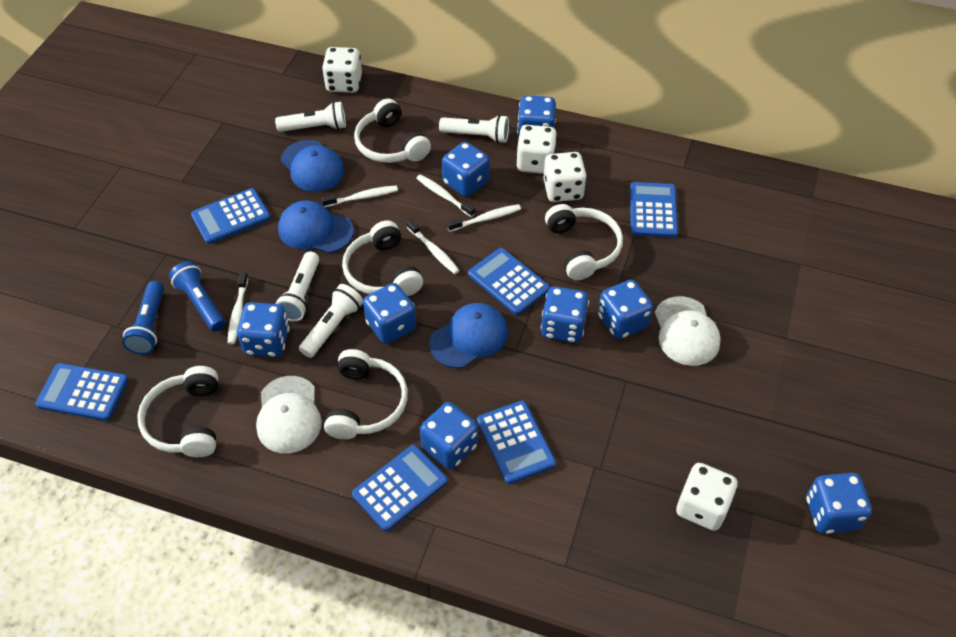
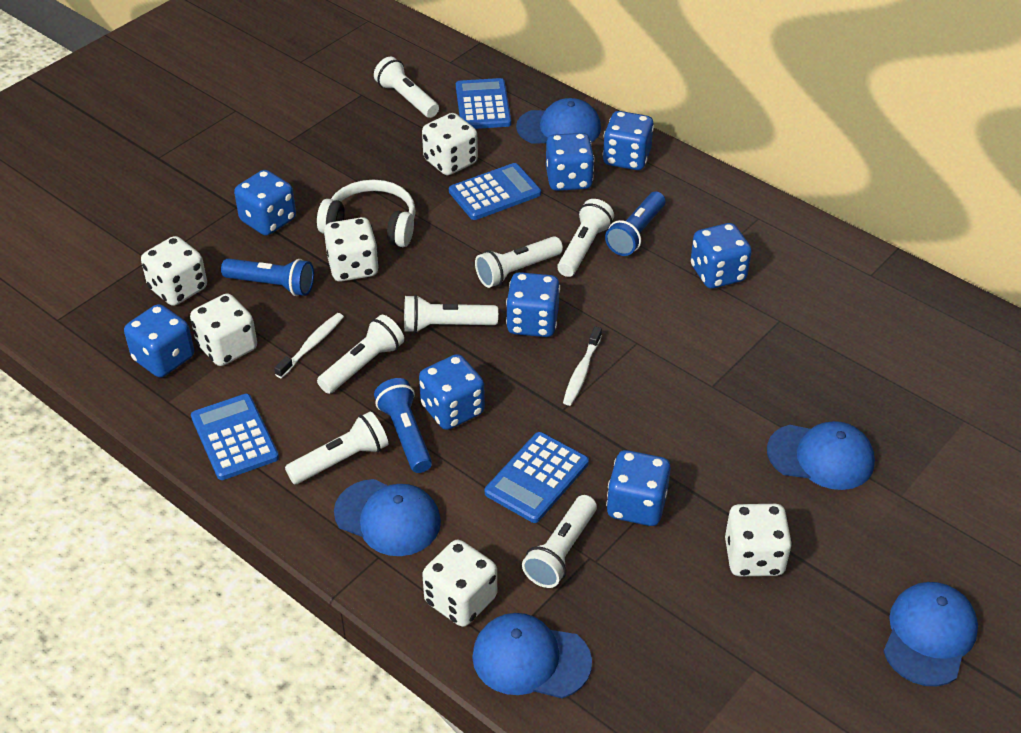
blue calculator: 6 -> 4
blue cap: 3 -> 5
blue flashlight: 2 -> 3
white cap: 2 -> 0
white dice: 4 -> 6
white flashlight: 4 -> 7
white headphones: 5 -> 1
white toothbrush: 5 -> 2

